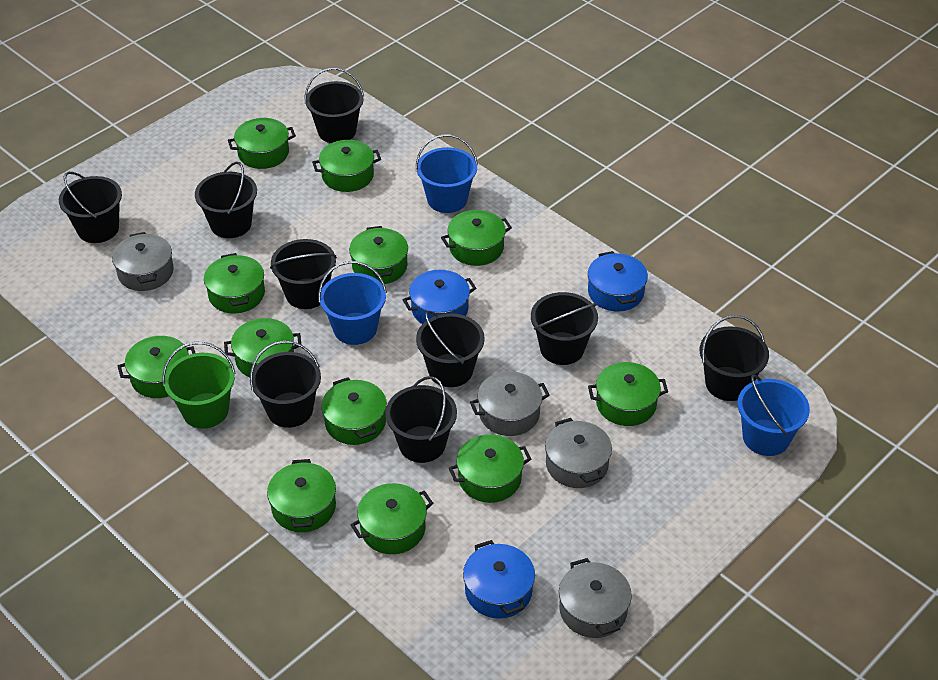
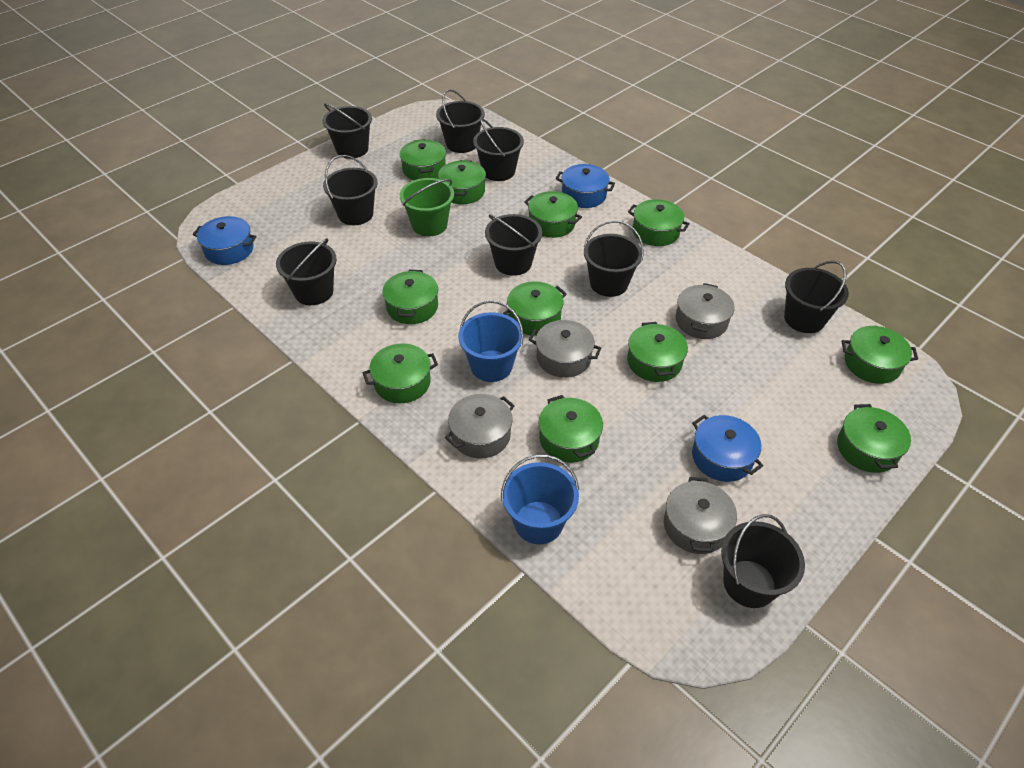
blue bucket: 3 -> 2
green pot: 12 -> 11

